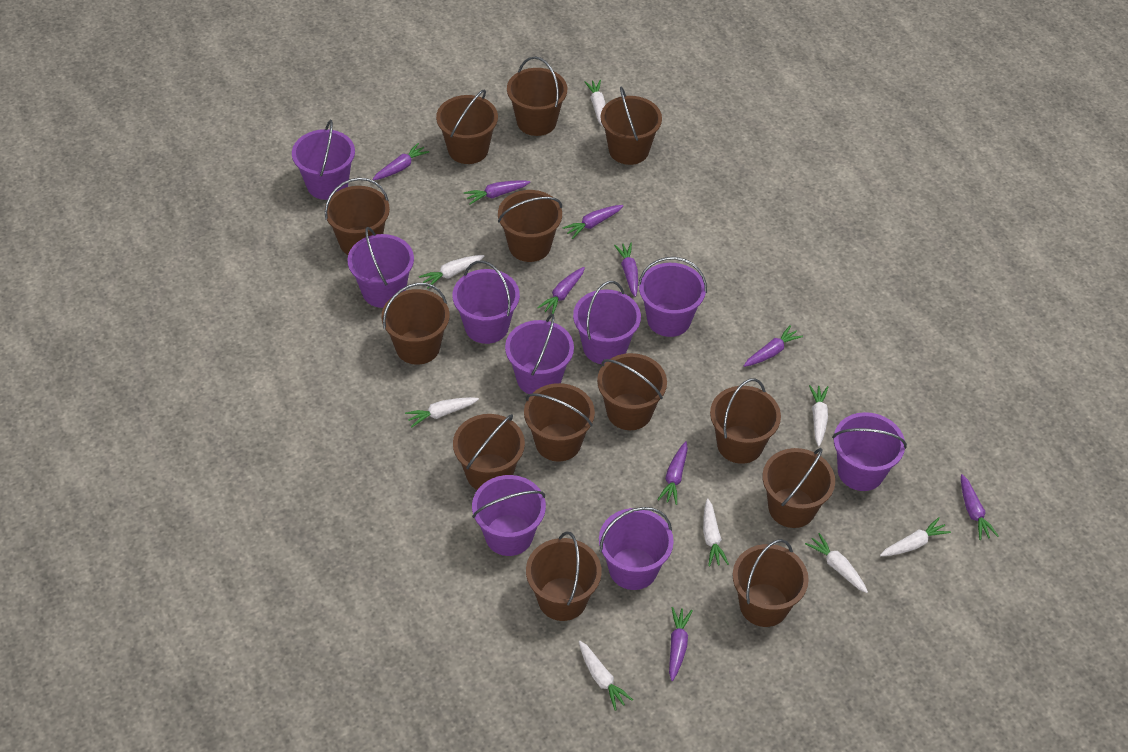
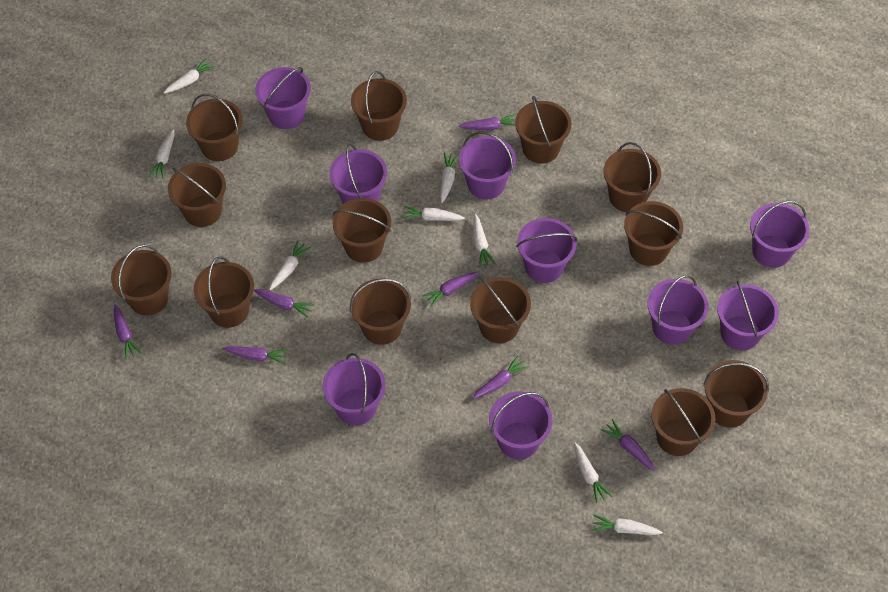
purple carrot: 9 -> 7

